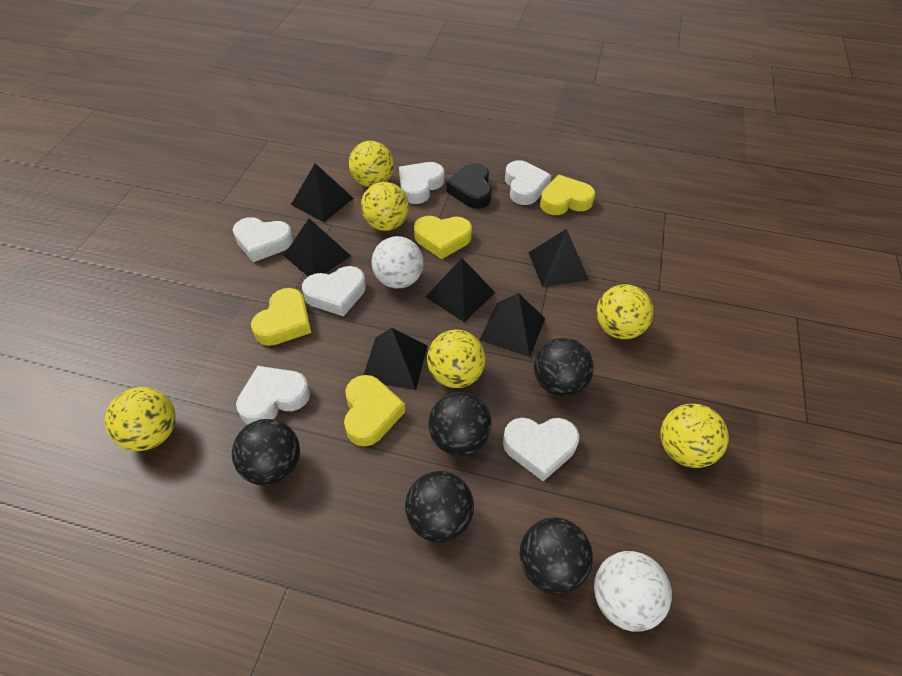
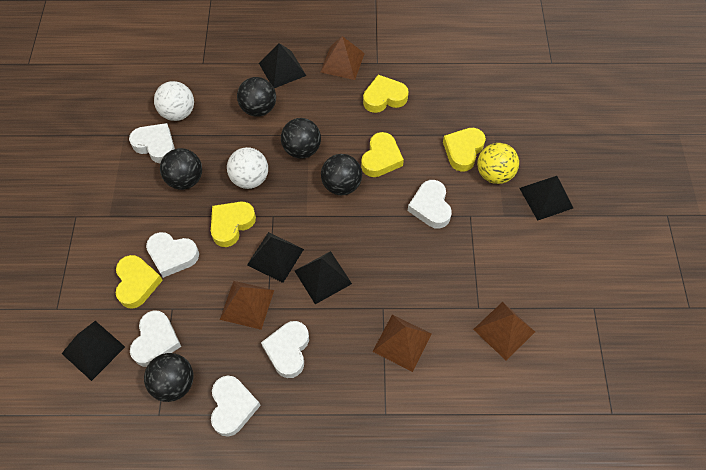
black heart: 1 -> 0
black pyramid: 6 -> 5
brown pyramid: 0 -> 4
yellow ball: 6 -> 1
yellow heart: 4 -> 5

